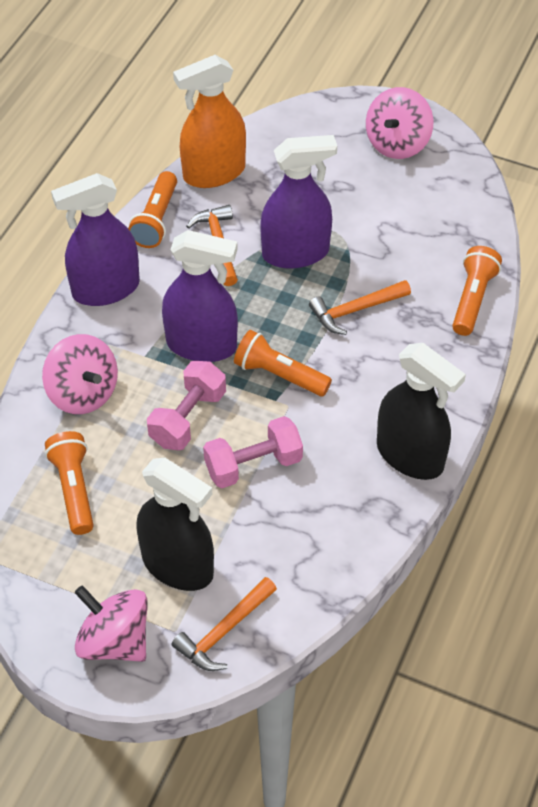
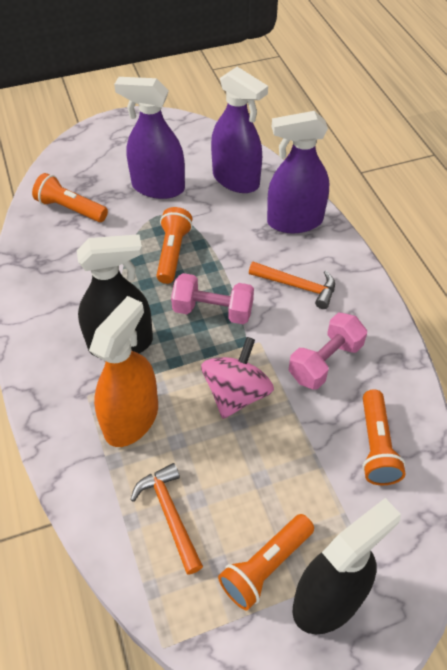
orange hammer: 3 -> 2
pink spinning top: 3 -> 1

